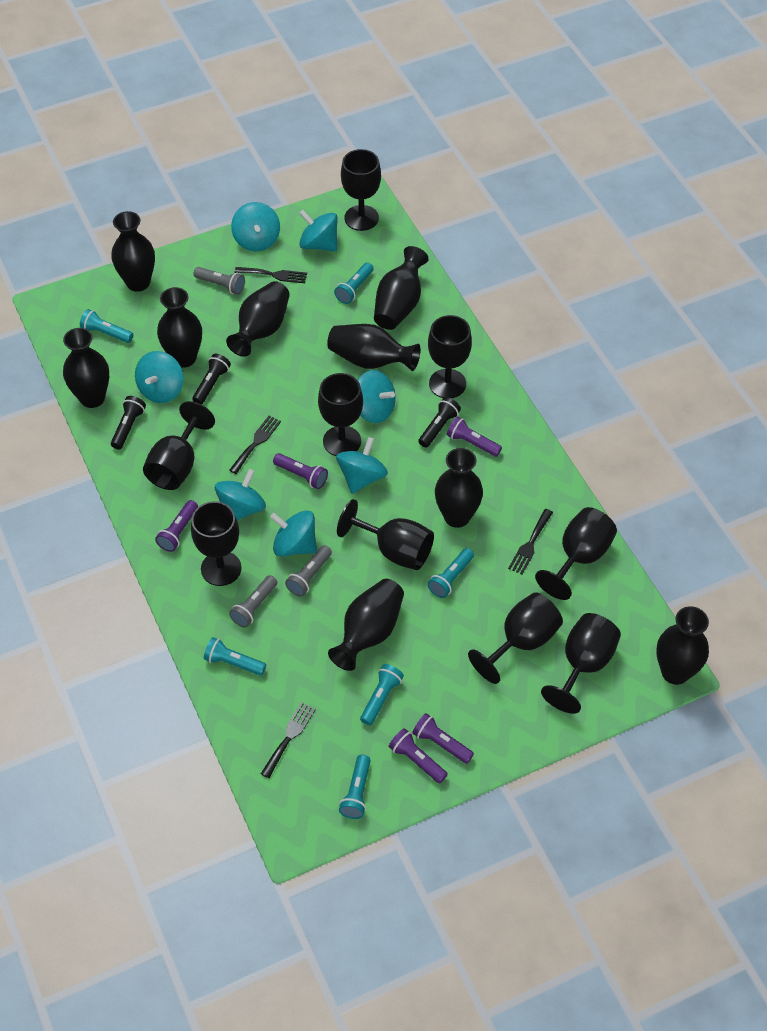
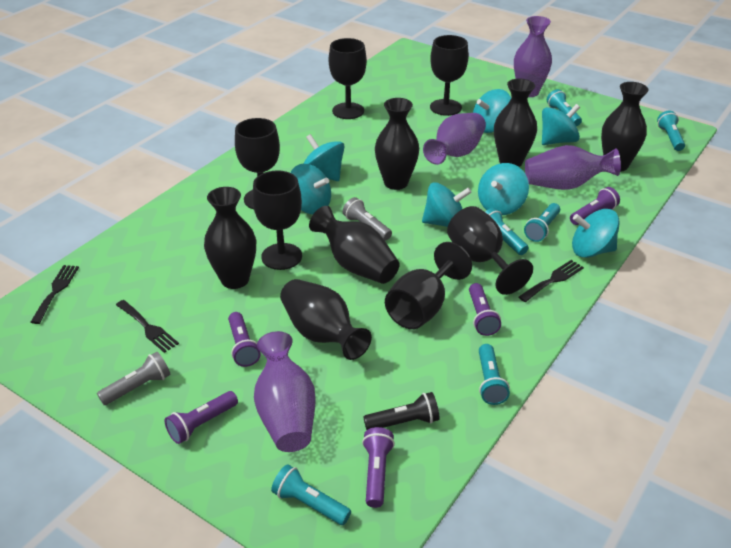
black flashlight: 3 -> 1
black fork: 4 -> 3
black goblet: 9 -> 6
black vase: 9 -> 6
grey flashlight: 3 -> 2
purple vase: 0 -> 4

